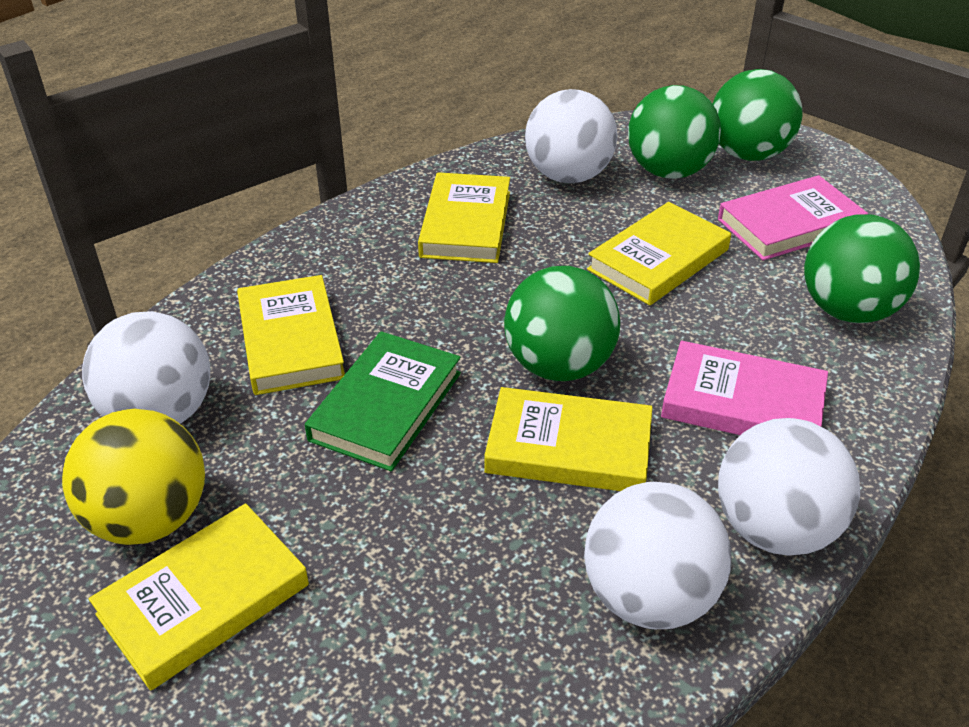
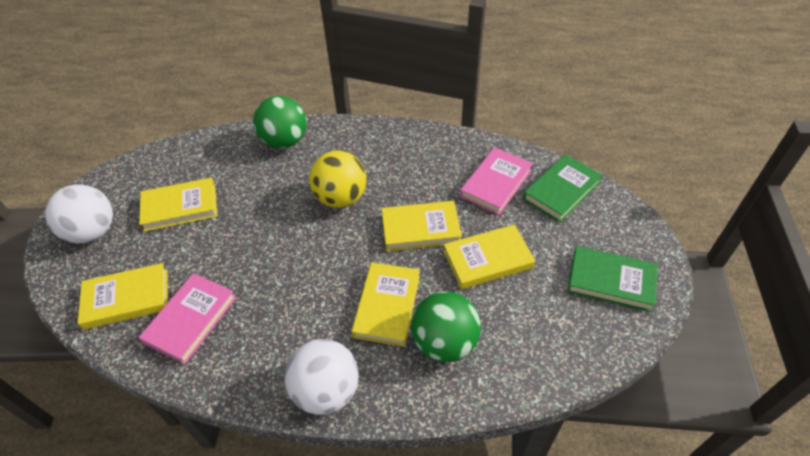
green ball: 4 -> 2
green book: 1 -> 2
white ball: 4 -> 2

